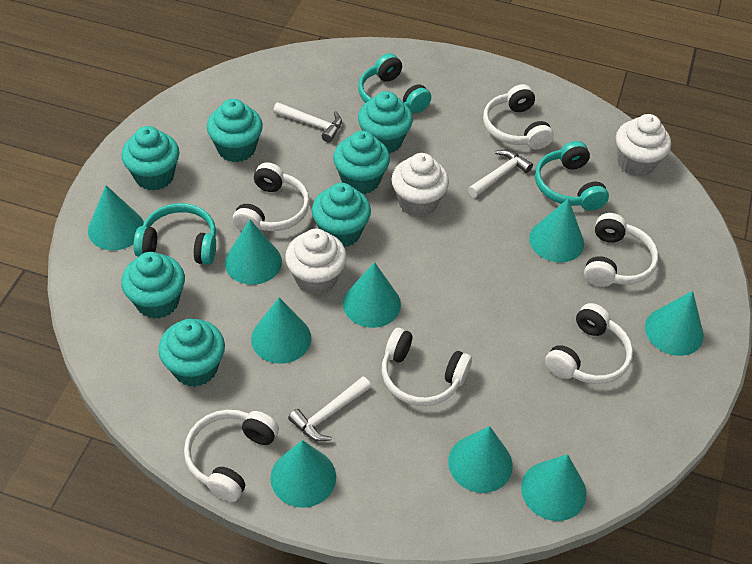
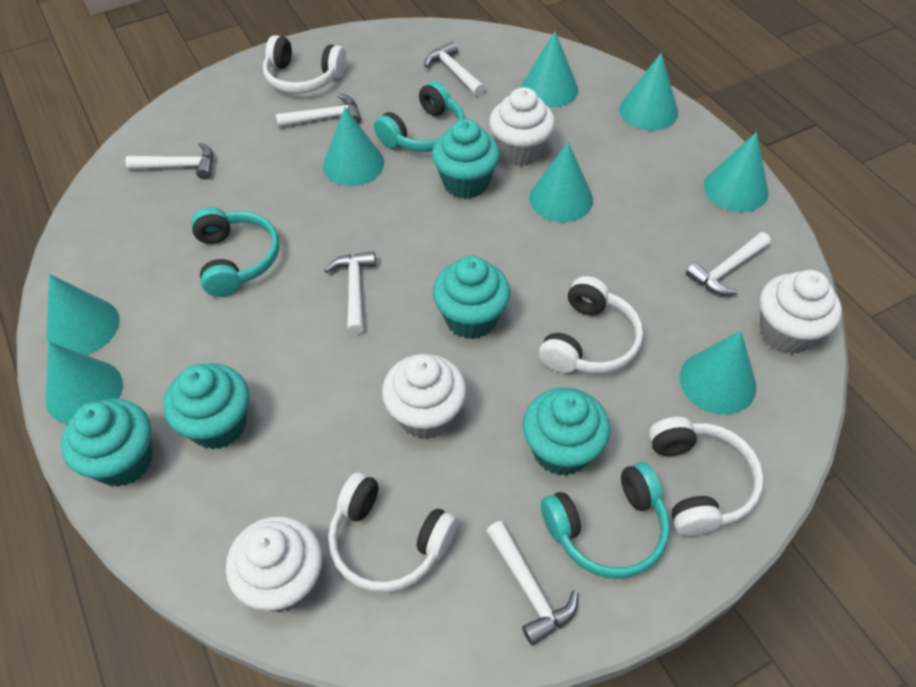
turquoise cone: 9 -> 8
turquoise cupcake: 7 -> 5
white cupcake: 3 -> 4
white hammer: 3 -> 6
white headphones: 6 -> 4

